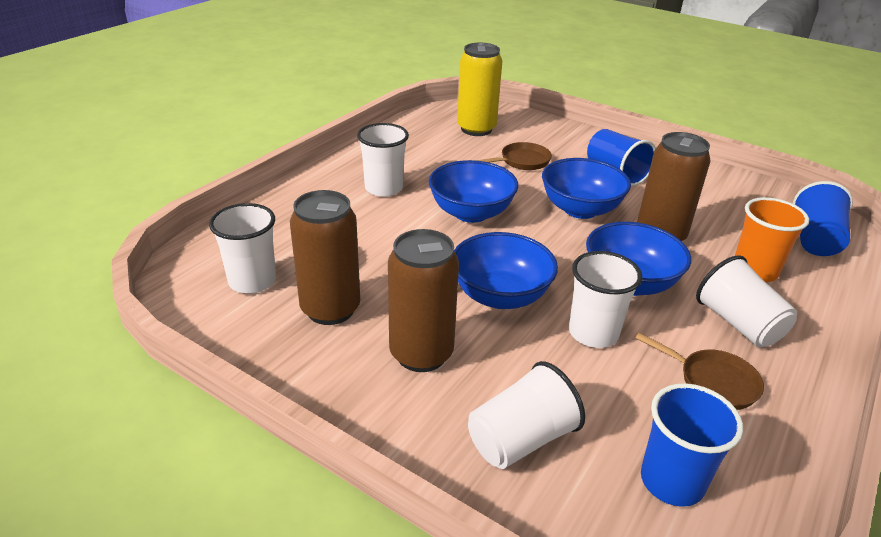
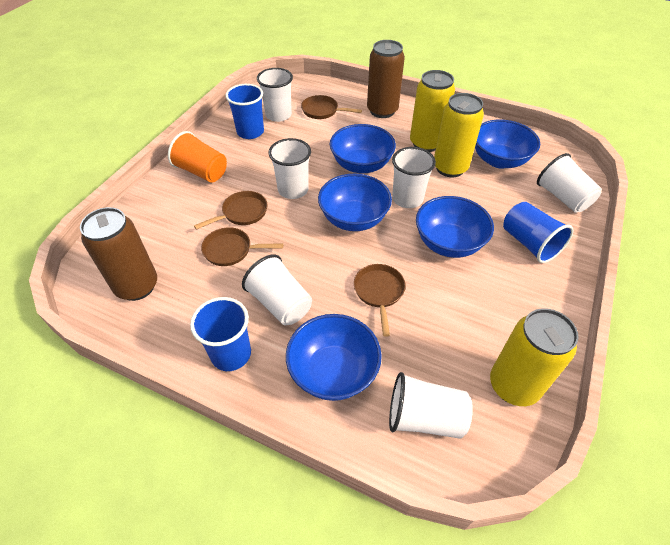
blue bowl: 4 -> 5
brown can: 3 -> 2
brown pan: 2 -> 4
white cup: 5 -> 6
yellow can: 1 -> 3

